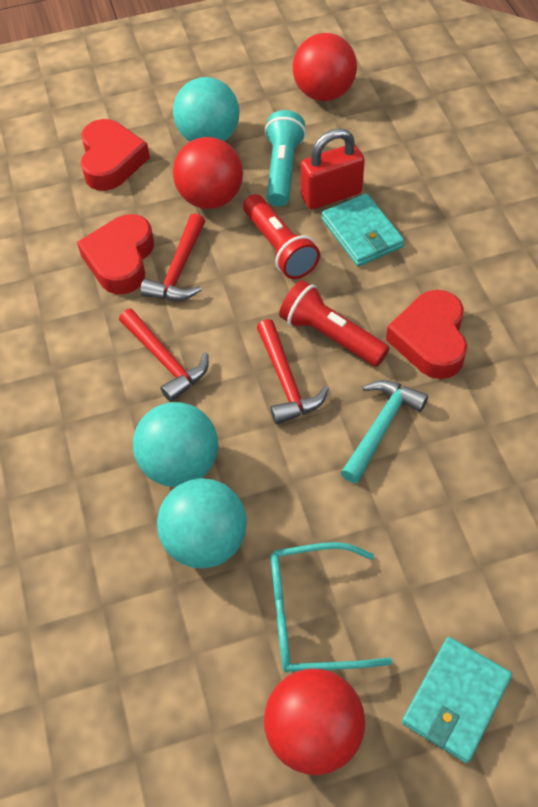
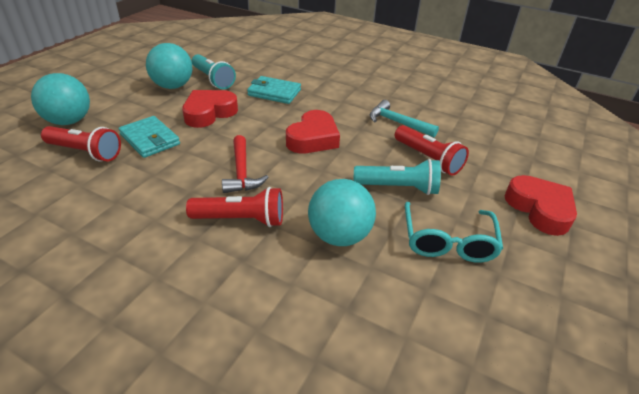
red ball: 3 -> 0
red flashlight: 2 -> 3
red hammer: 3 -> 1
red padlock: 1 -> 0
turquoise flashlight: 1 -> 2

